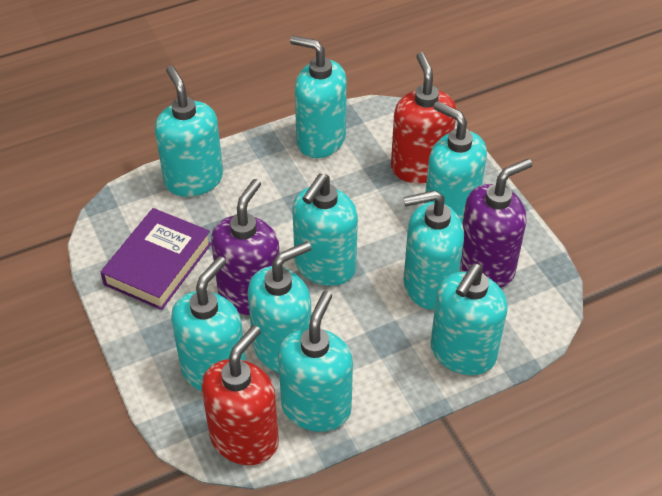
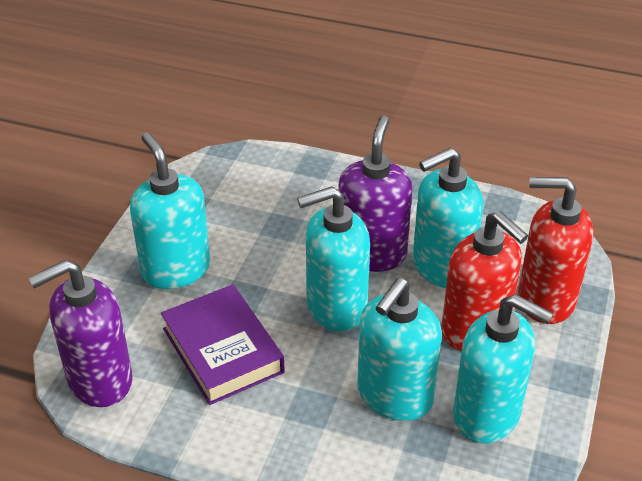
turquoise soap dispenser: 9 -> 5

